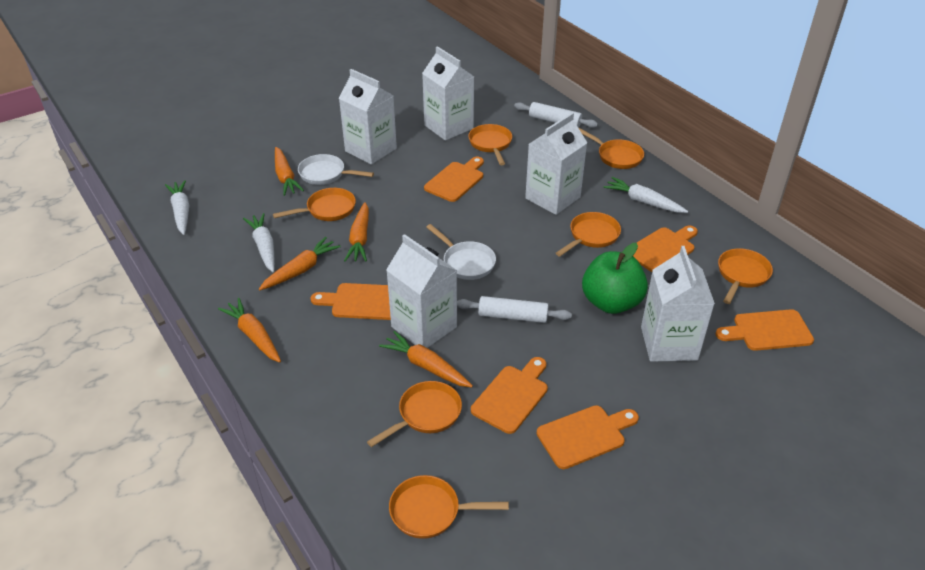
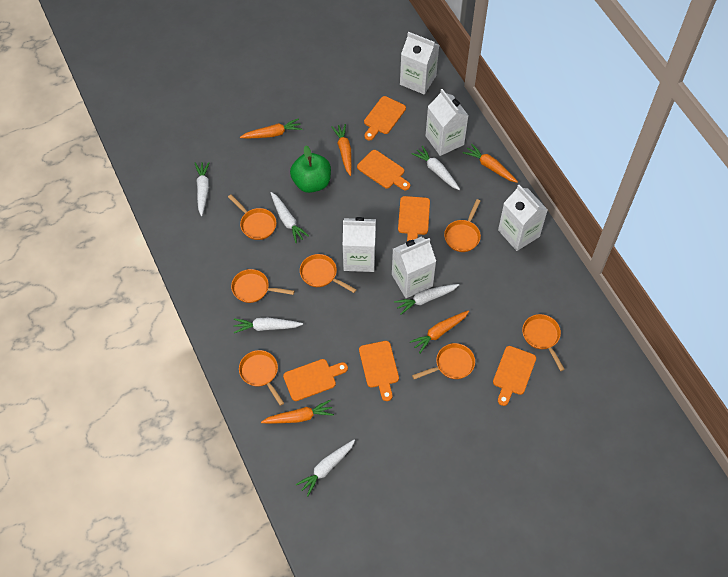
white carrot: 3 -> 6
white pan: 2 -> 0
white rolling pin: 2 -> 0

